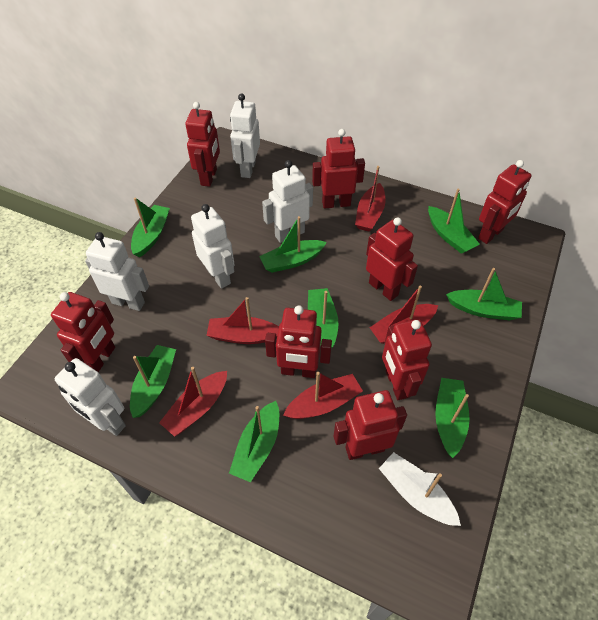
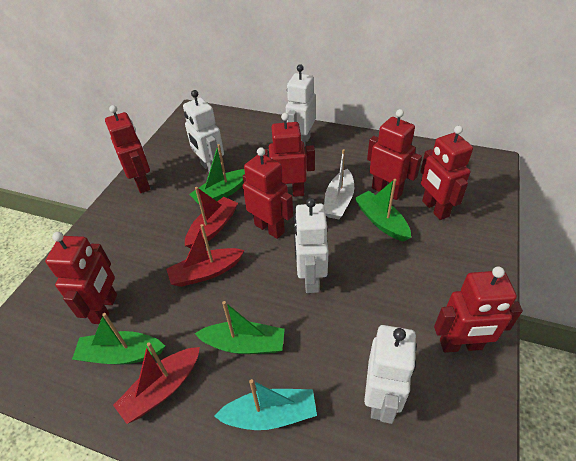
green boat: 8 -> 4
red boat: 5 -> 3
red robot: 8 -> 7
turquoise boat: 0 -> 1
white robot: 5 -> 4

